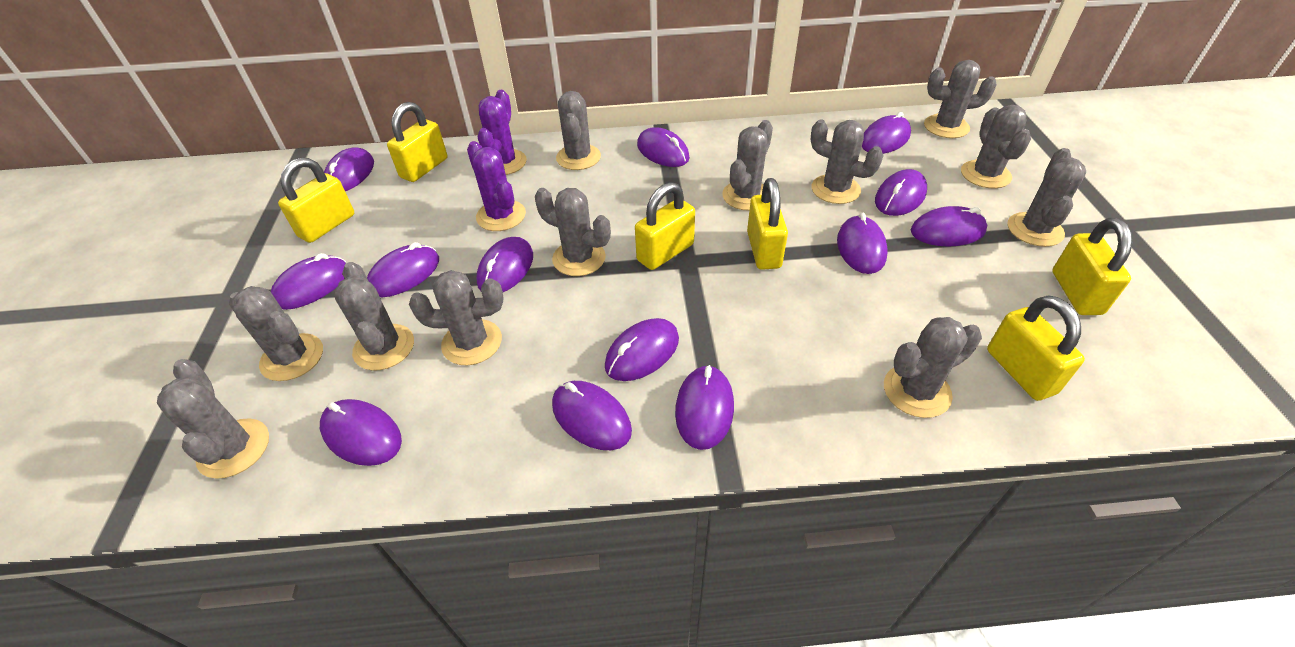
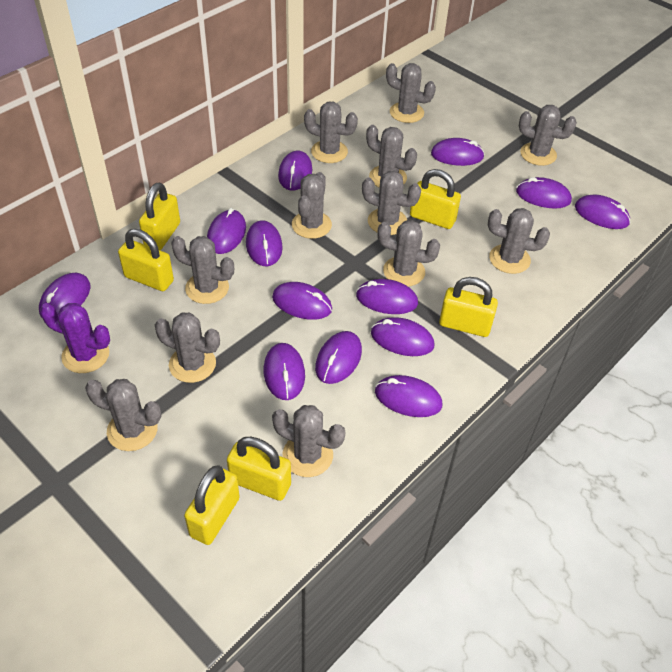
purple cactus: 2 -> 1

